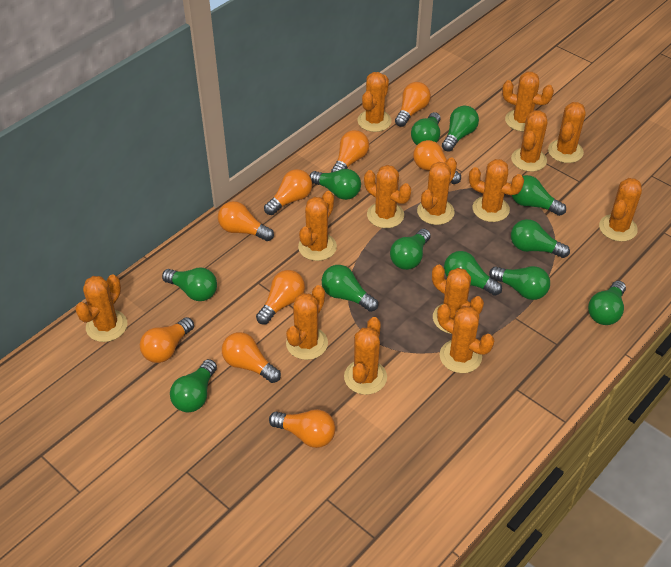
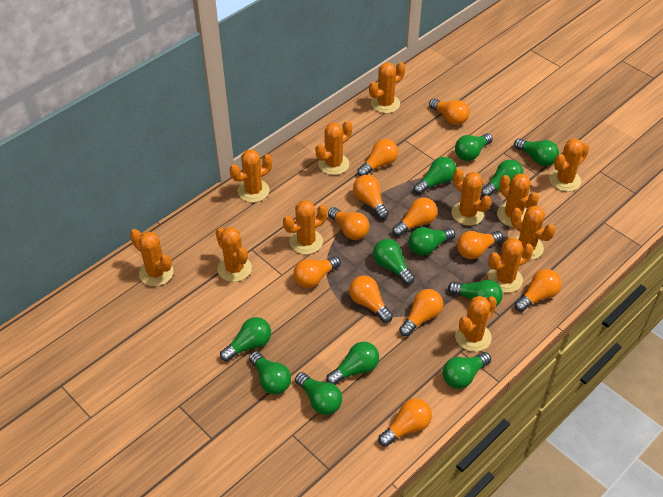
orange cactus: 14 -> 12
orange light bulb: 9 -> 11

